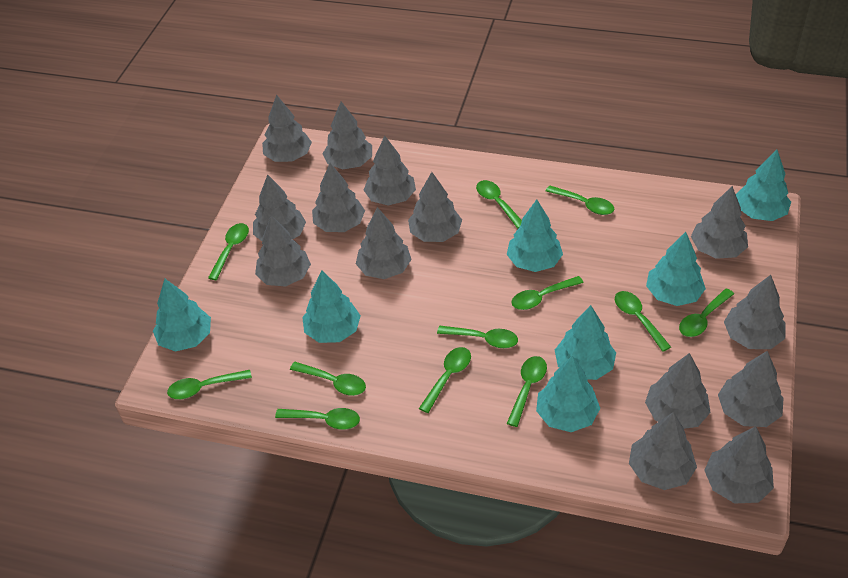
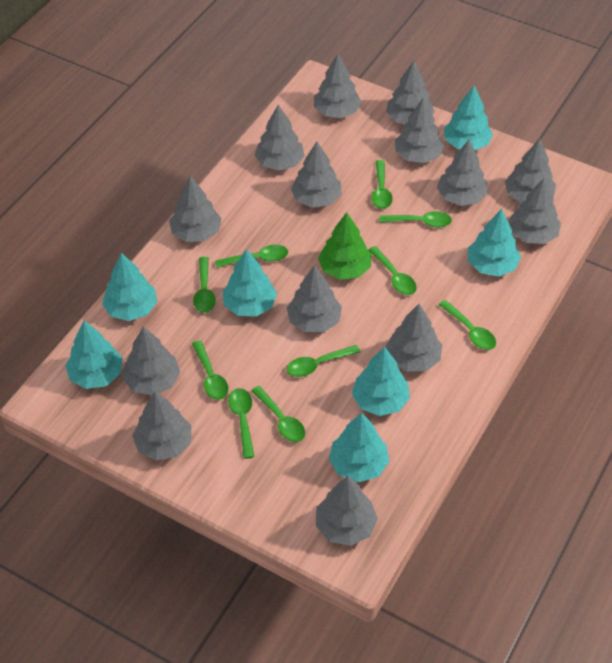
green spoon: 12 -> 10
green tree: 0 -> 1

